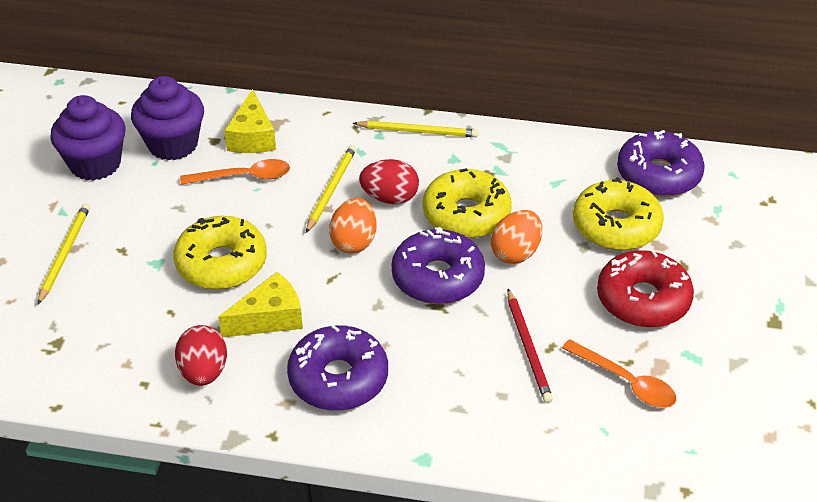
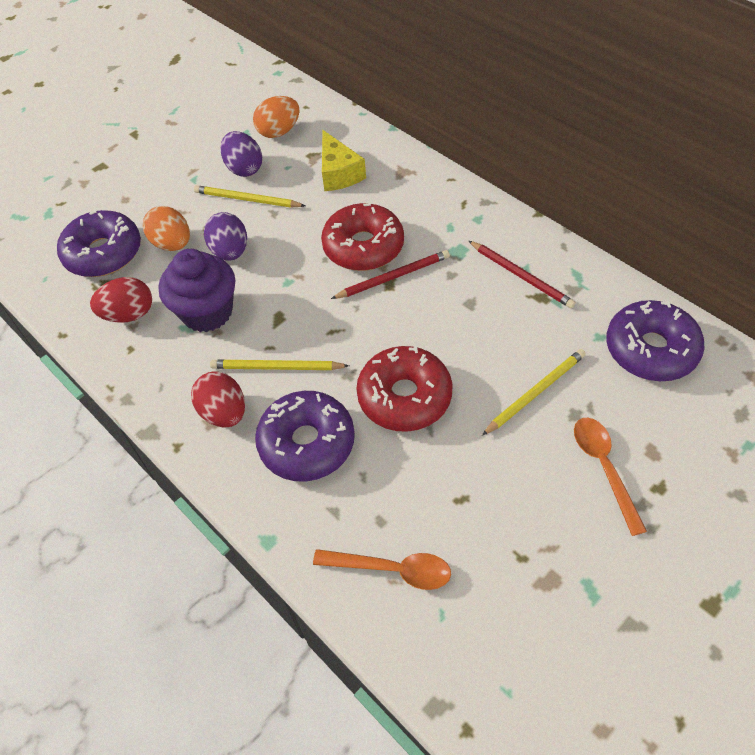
purple cupcake: 2 -> 1
purple egg: 0 -> 2
red donut: 1 -> 2
red pencil: 1 -> 2
yellow cheese: 2 -> 1
yellow donut: 3 -> 0

